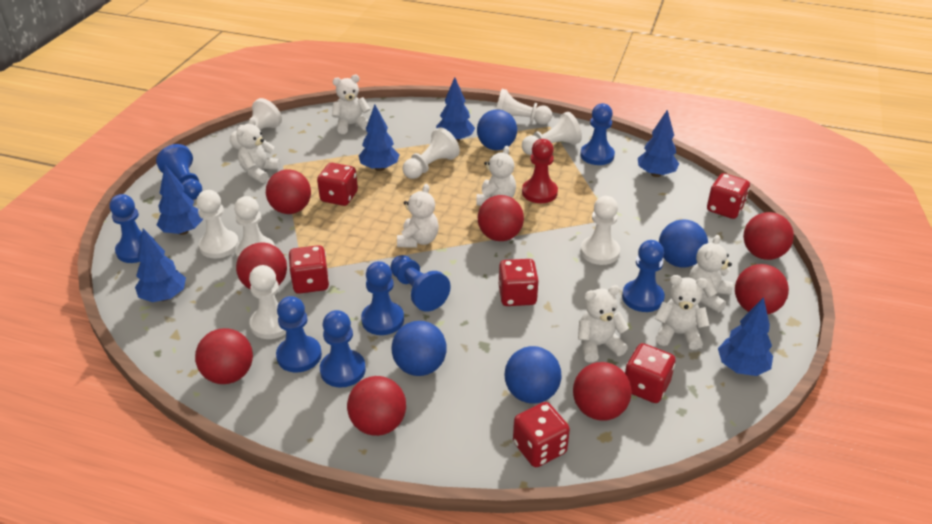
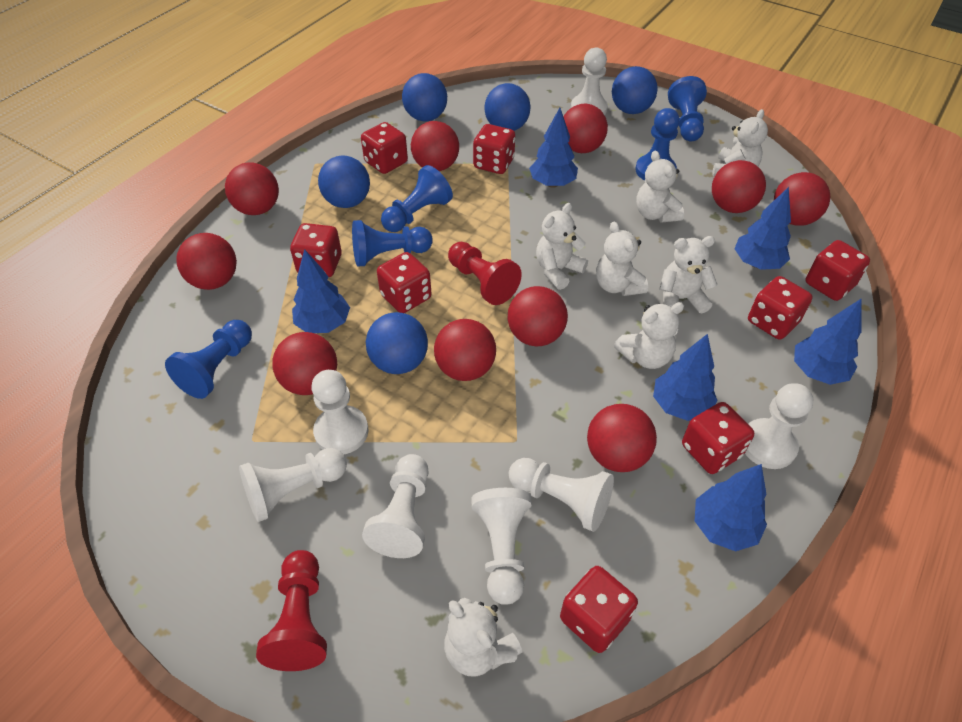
blue ball: 4 -> 5
blue pawn: 8 -> 5
red ball: 8 -> 10
red dice: 6 -> 8
red pawn: 1 -> 2
white pawn: 8 -> 7

